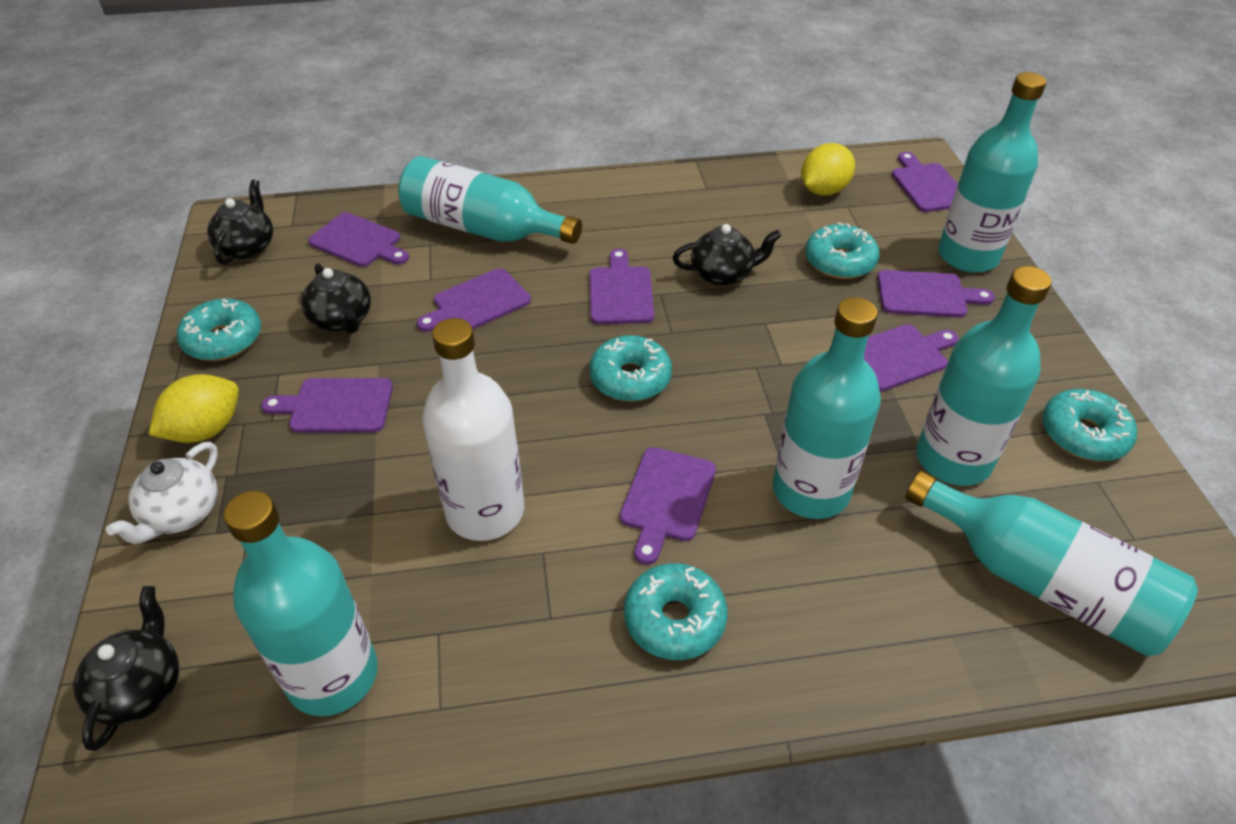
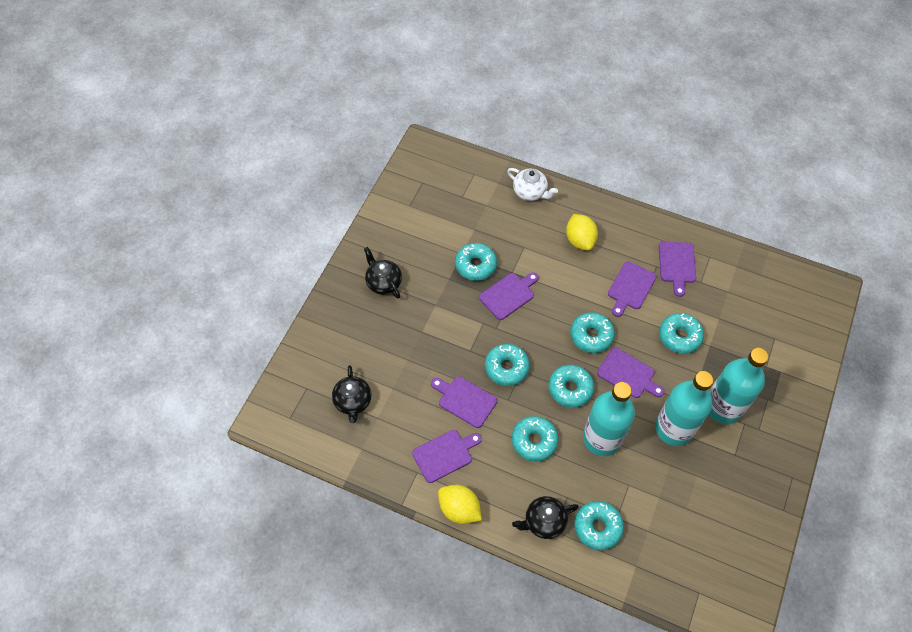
black teapot: 4 -> 3
purple cutting board: 8 -> 6
turquoise bottle: 6 -> 3
turquoise donut: 5 -> 7
white bottle: 1 -> 0

